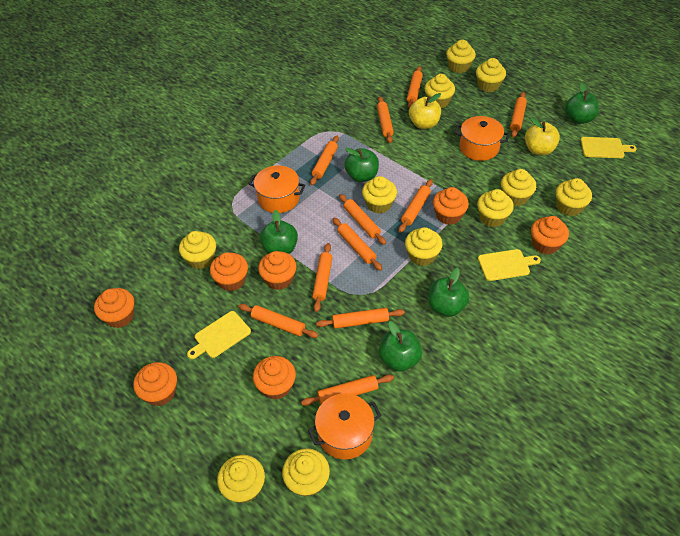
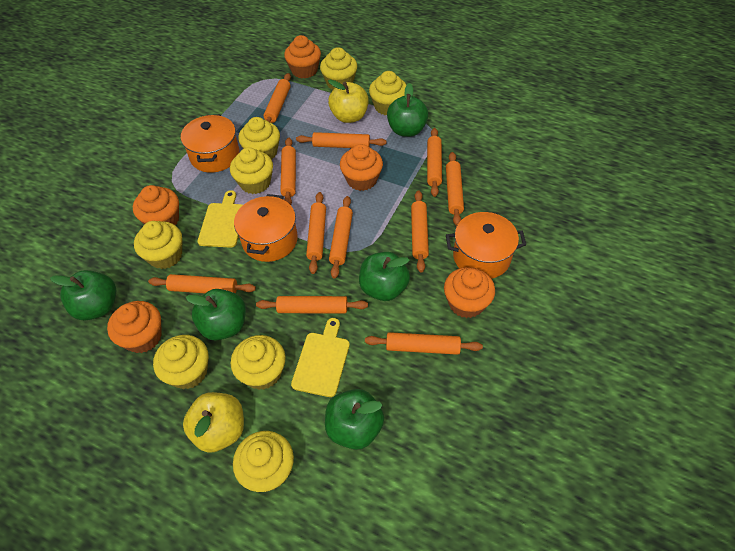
orange cupcake: 7 -> 5
yellow cupcake: 11 -> 8
yellow cutting board: 3 -> 2

